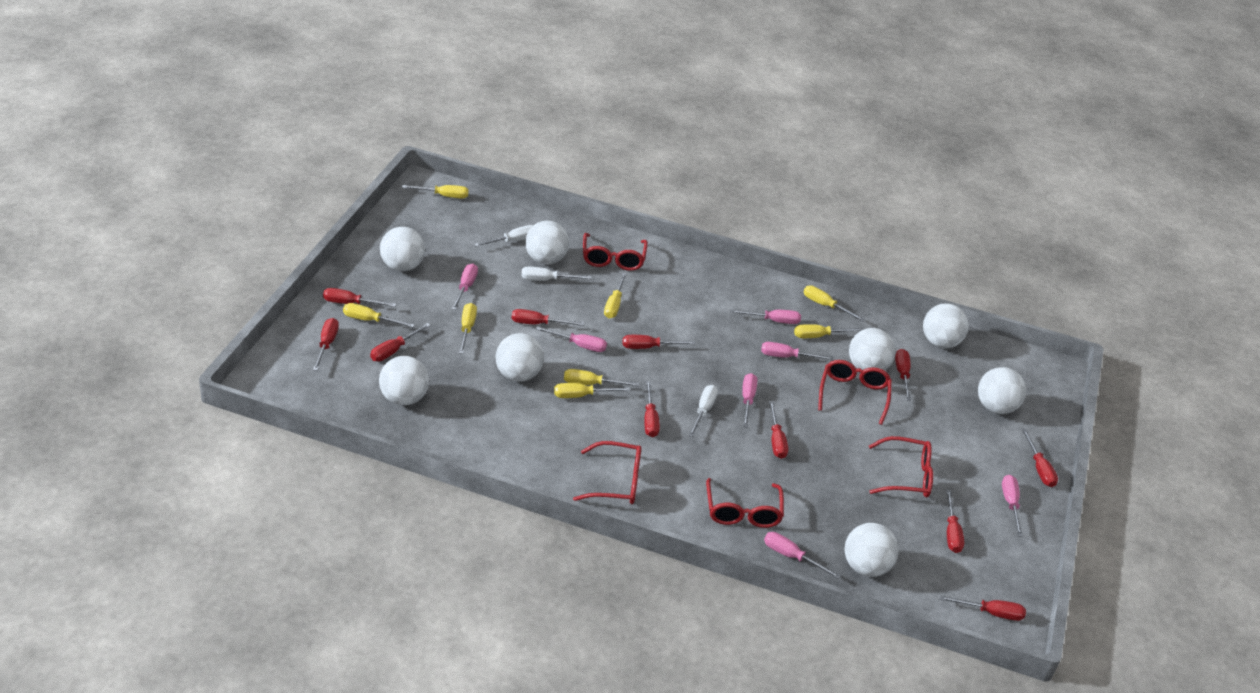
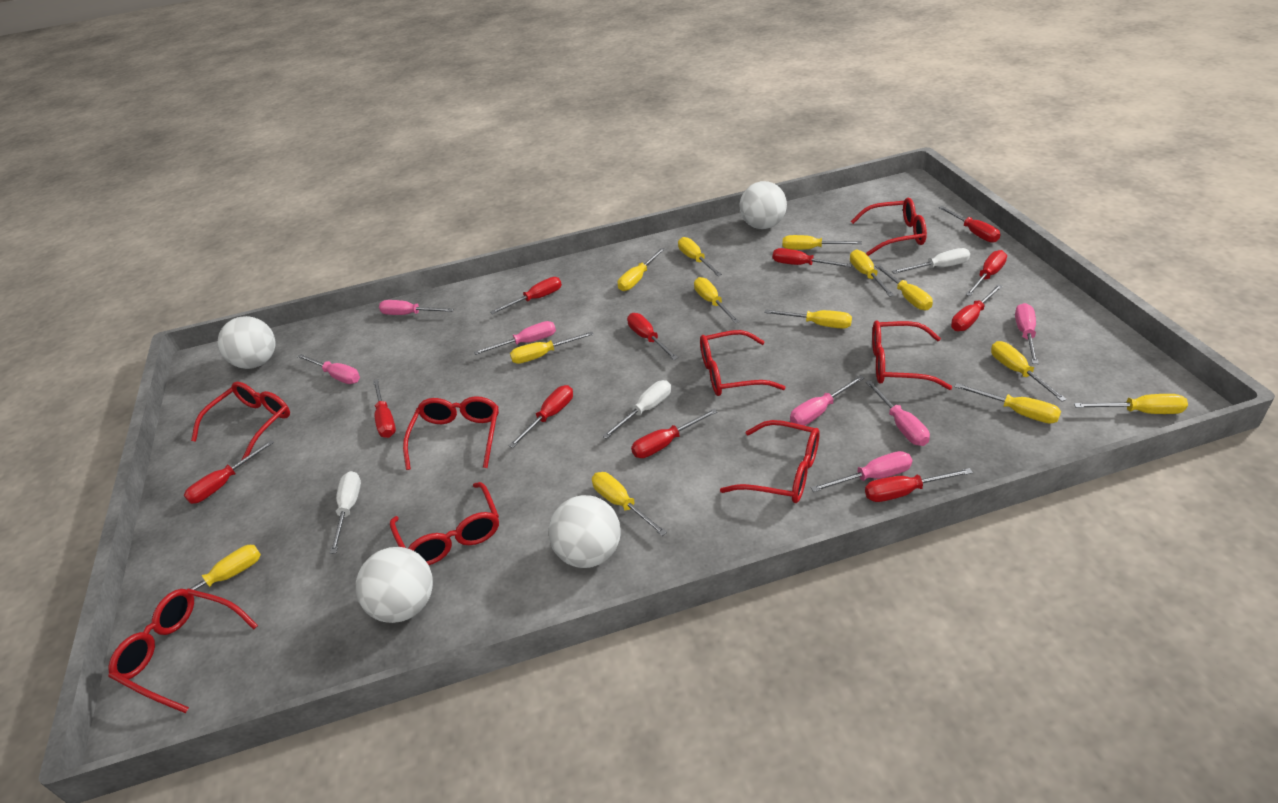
red glasses: 5 -> 8
white ball: 8 -> 4
yellow screwdriver: 8 -> 13

